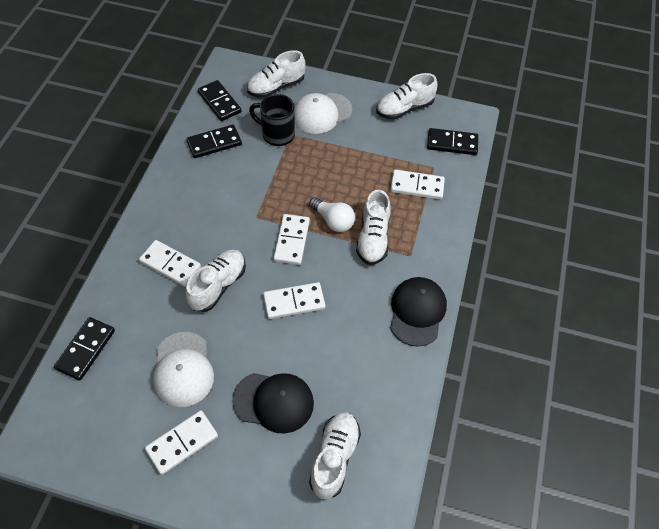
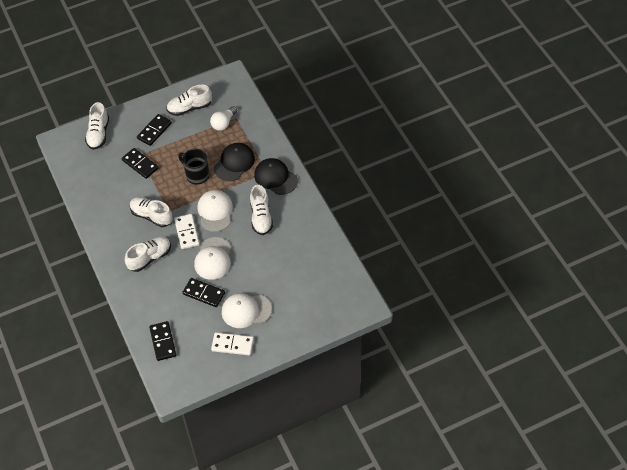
white cap: 2 -> 3
white domino: 5 -> 2

